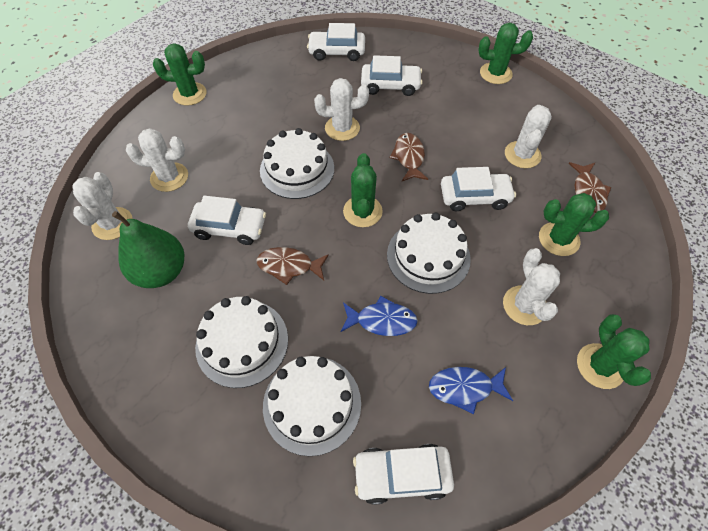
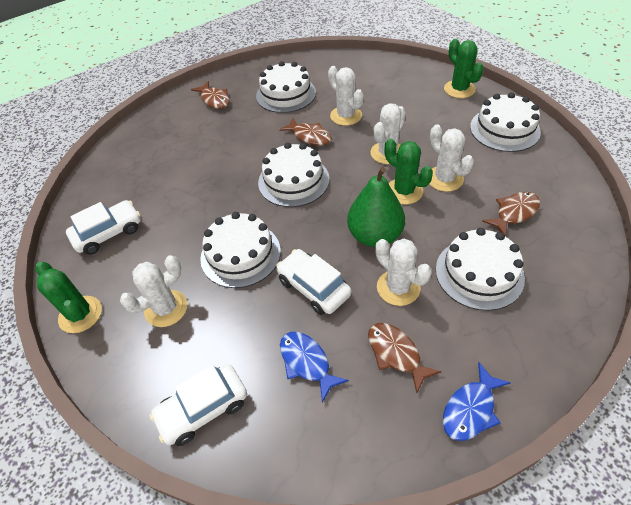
brown fish: 3 -> 4
green cactus: 5 -> 3
white cake: 4 -> 5
white car: 5 -> 3

